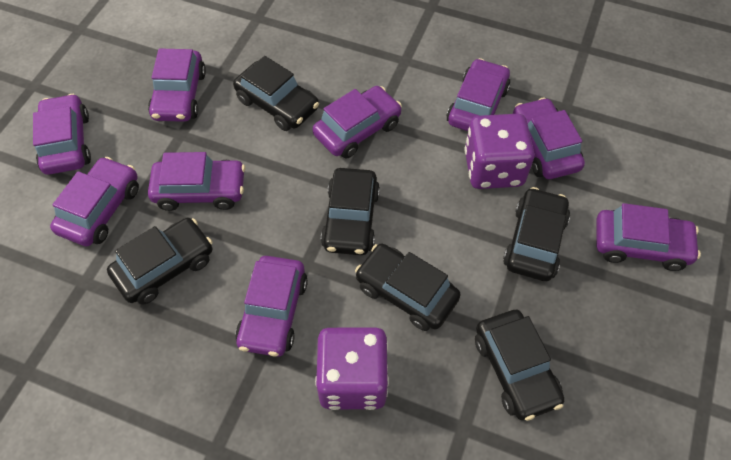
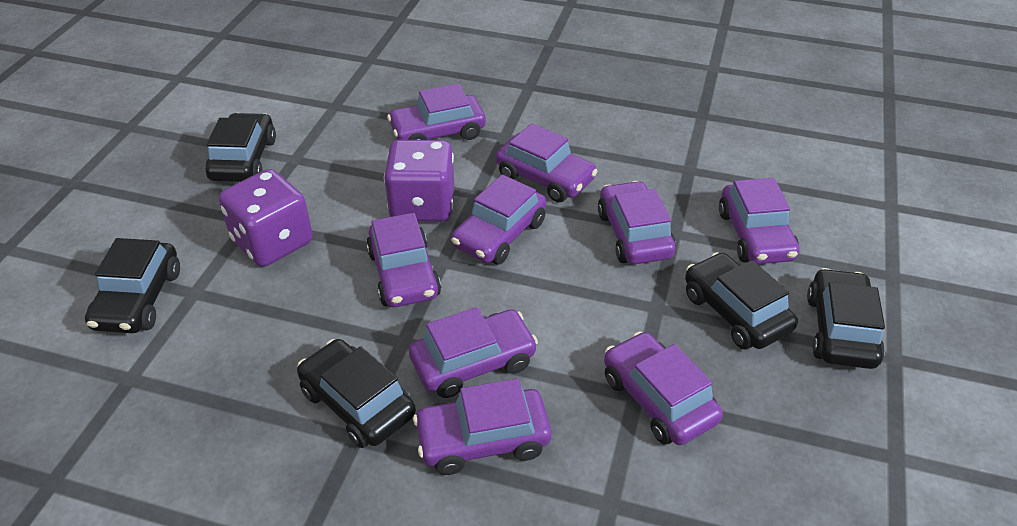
black car: 6 -> 5

